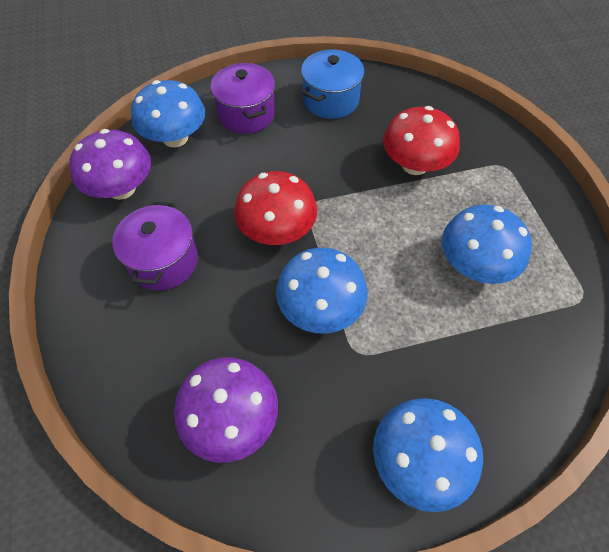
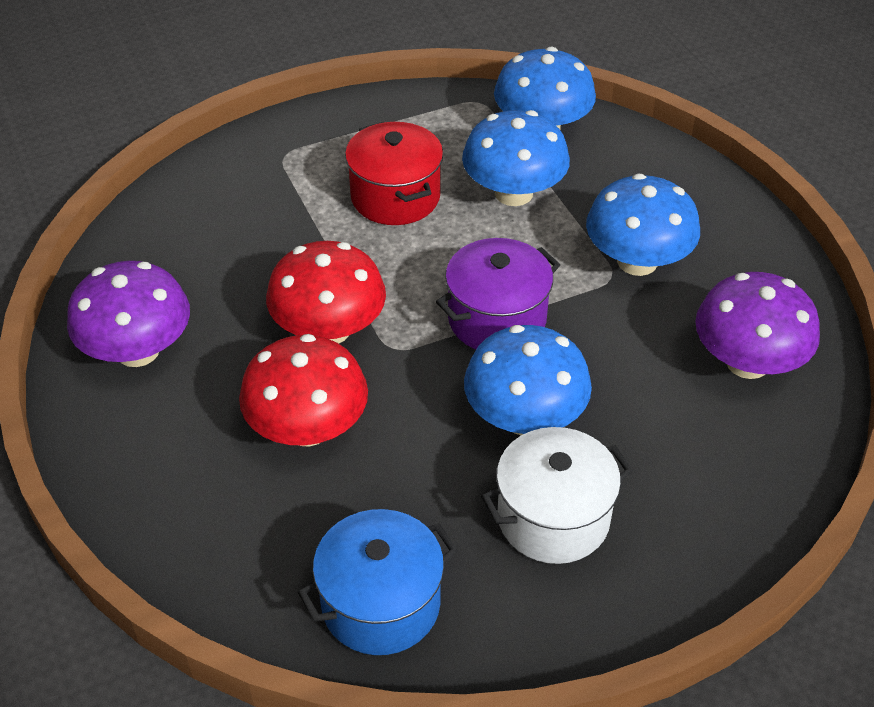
purple pot: 2 -> 1
red pot: 0 -> 1
white pot: 0 -> 1

